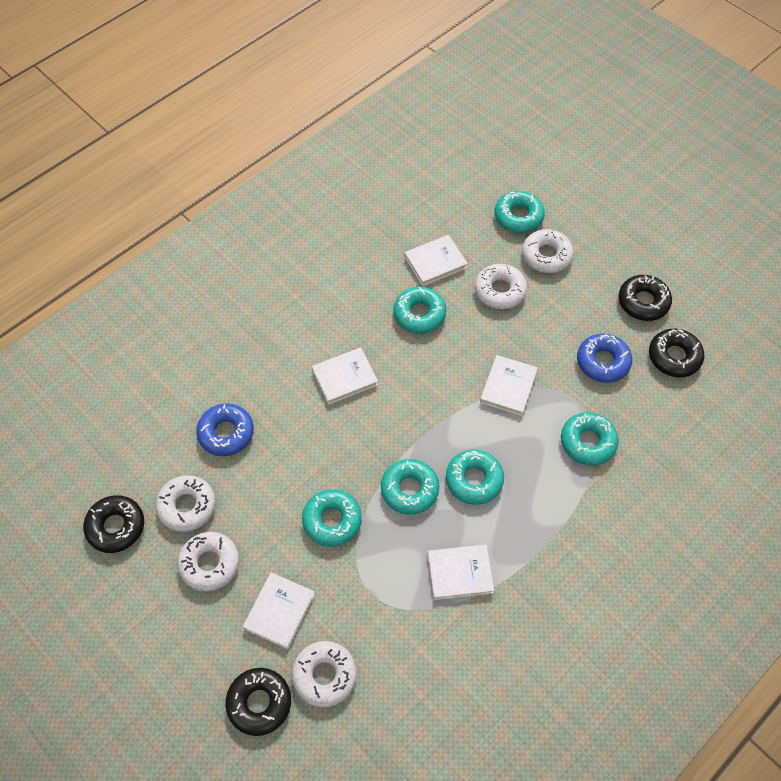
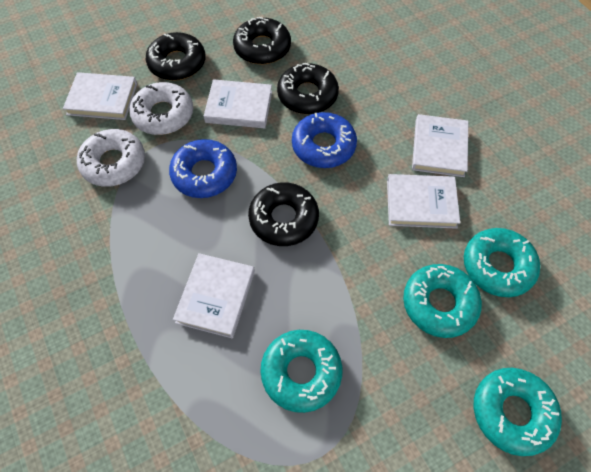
turquoise donut: 6 -> 4
white donut: 5 -> 2

